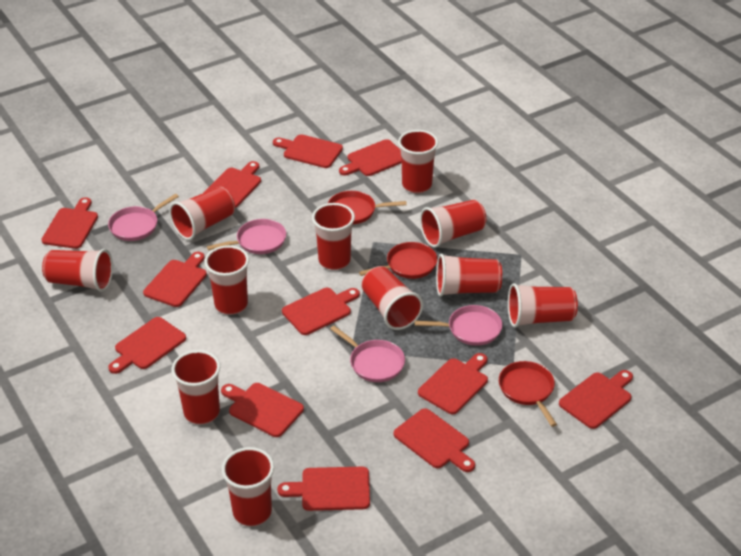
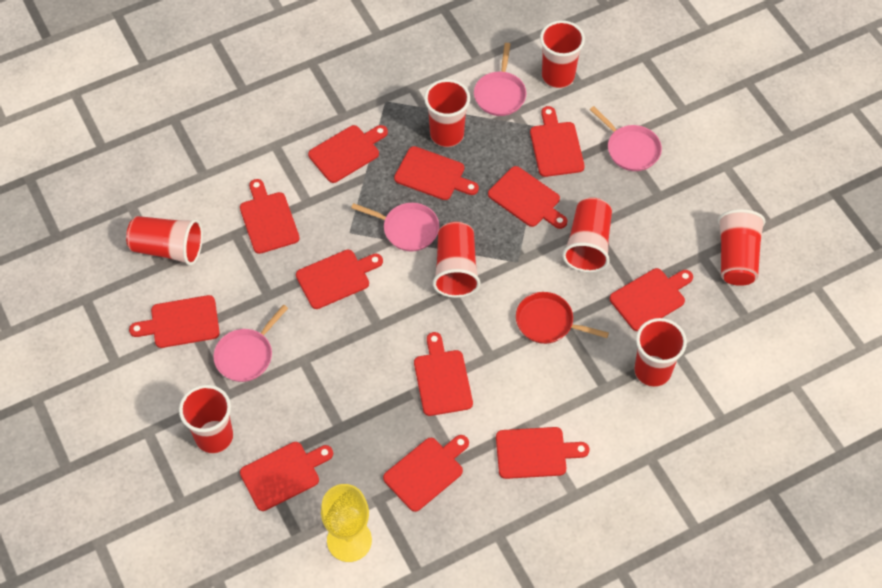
red cup: 11 -> 8
red pan: 3 -> 1
yellow goblet: 0 -> 1

